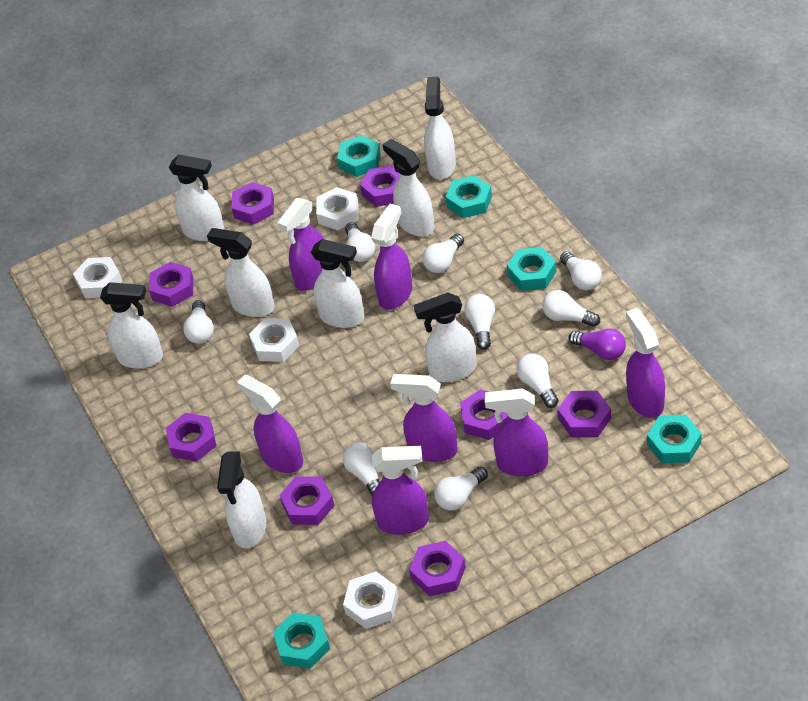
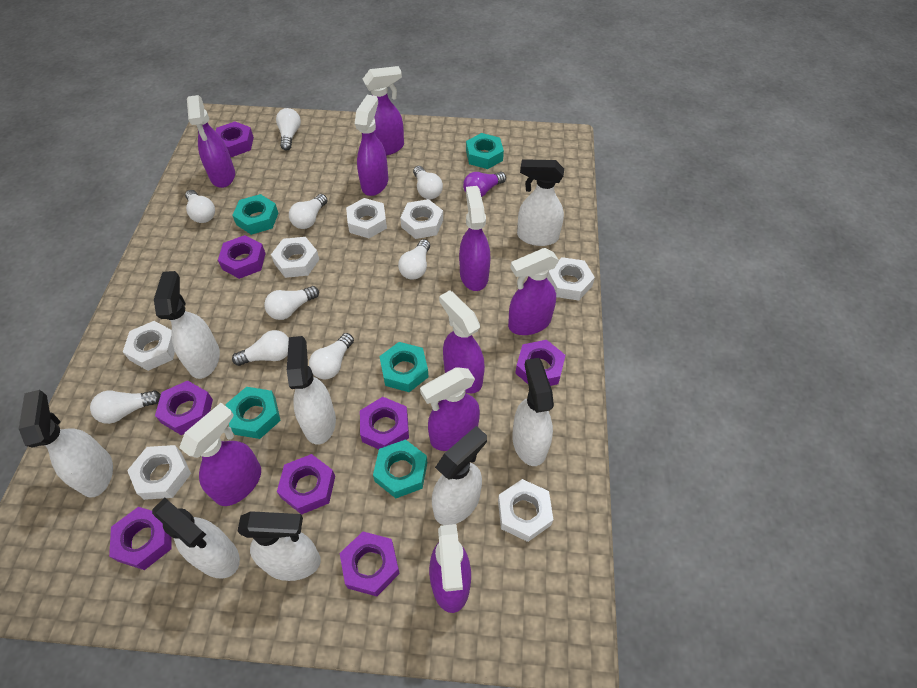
purple spray bottle: 7 -> 9
white nut: 4 -> 7

